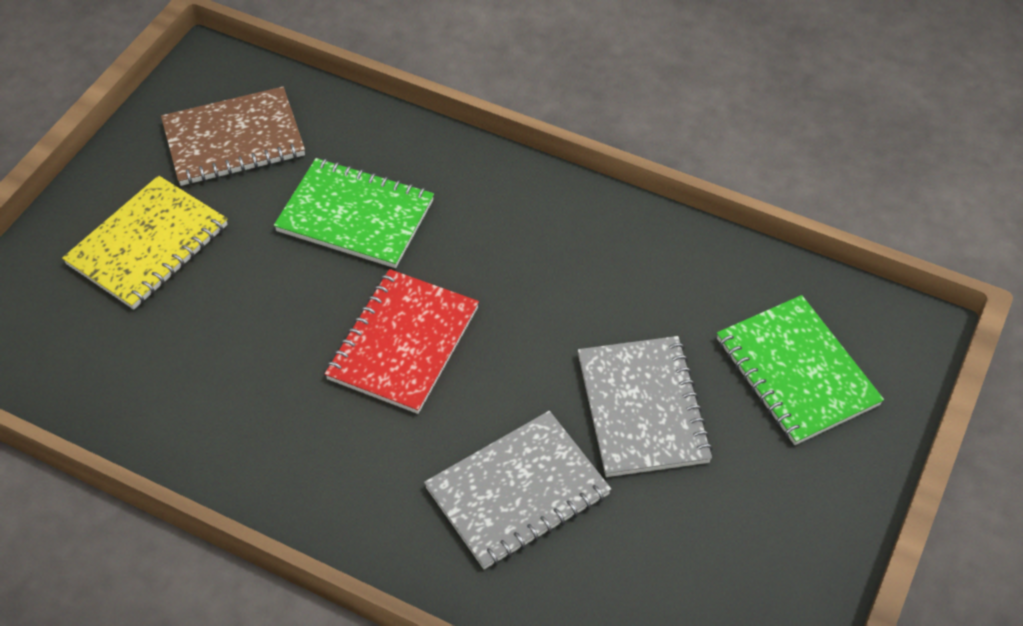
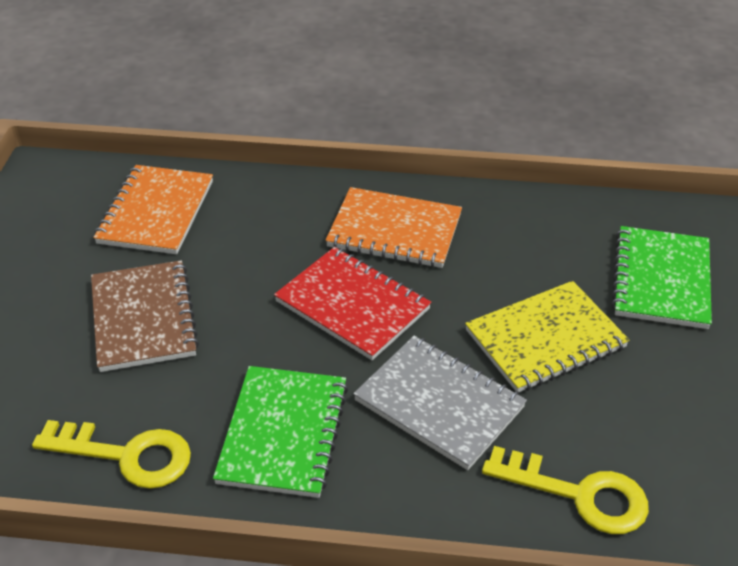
grey notebook: 2 -> 1
orange notebook: 0 -> 2
yellow key: 0 -> 2

